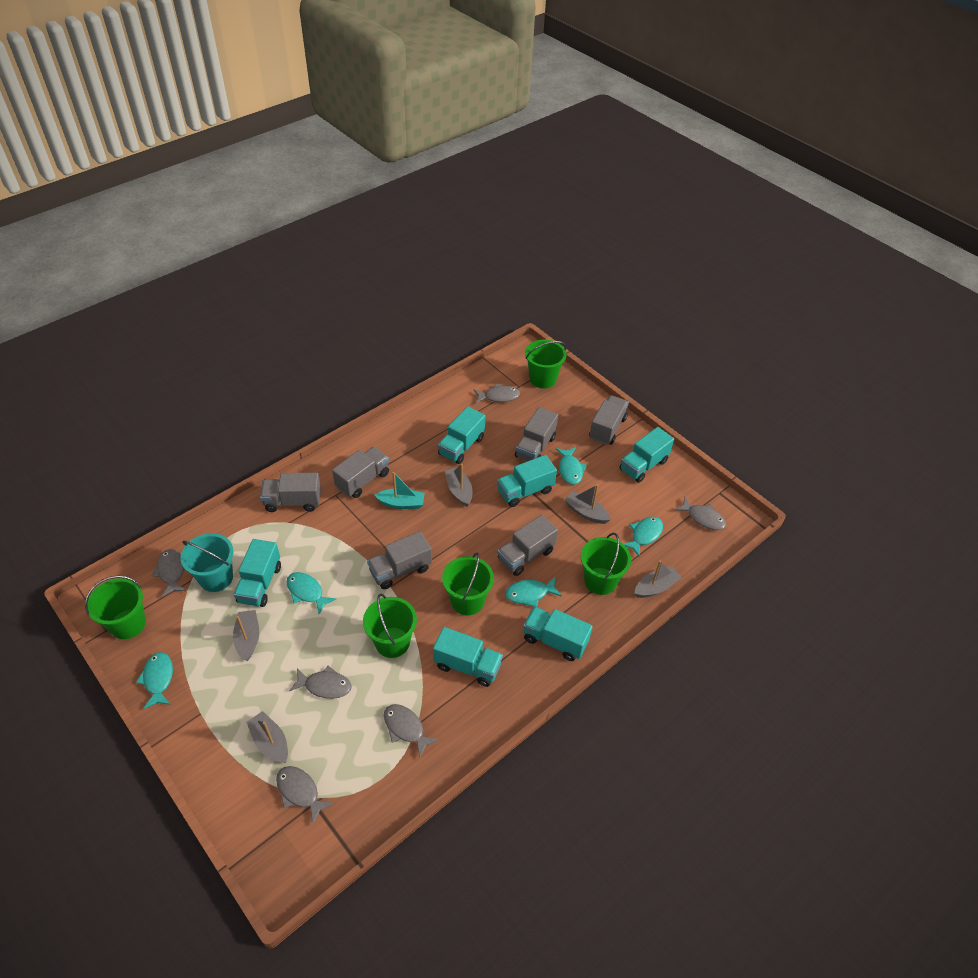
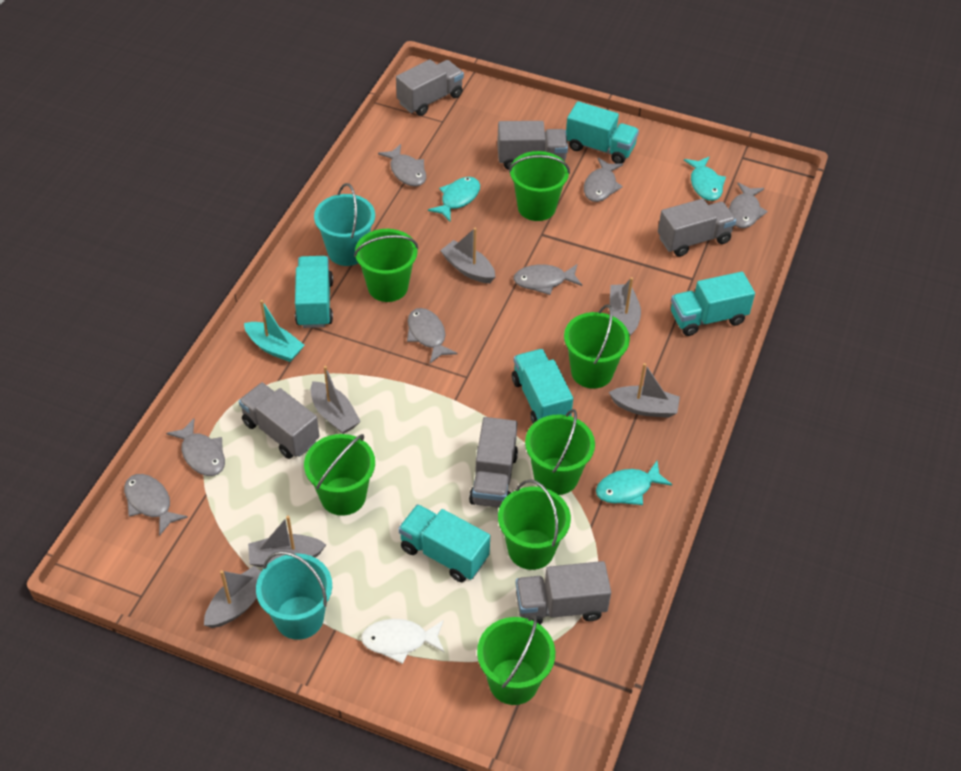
green bucket: 5 -> 7
grey boat: 5 -> 6
grey fish: 6 -> 7
turquoise bucket: 1 -> 2
turquoise fish: 5 -> 3
turquoise truck: 6 -> 5
white fish: 0 -> 1

